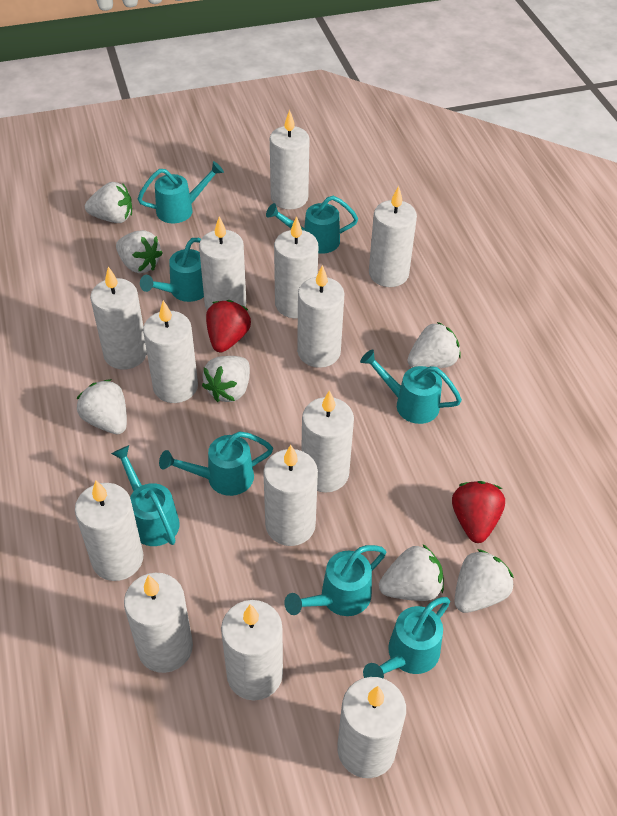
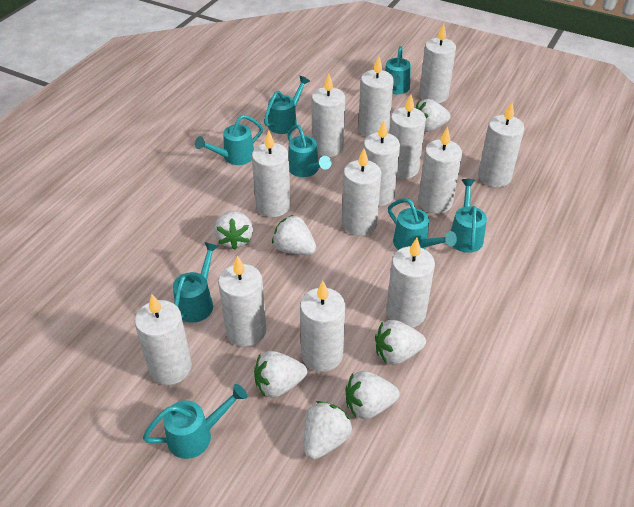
red strawberry: 2 -> 0

